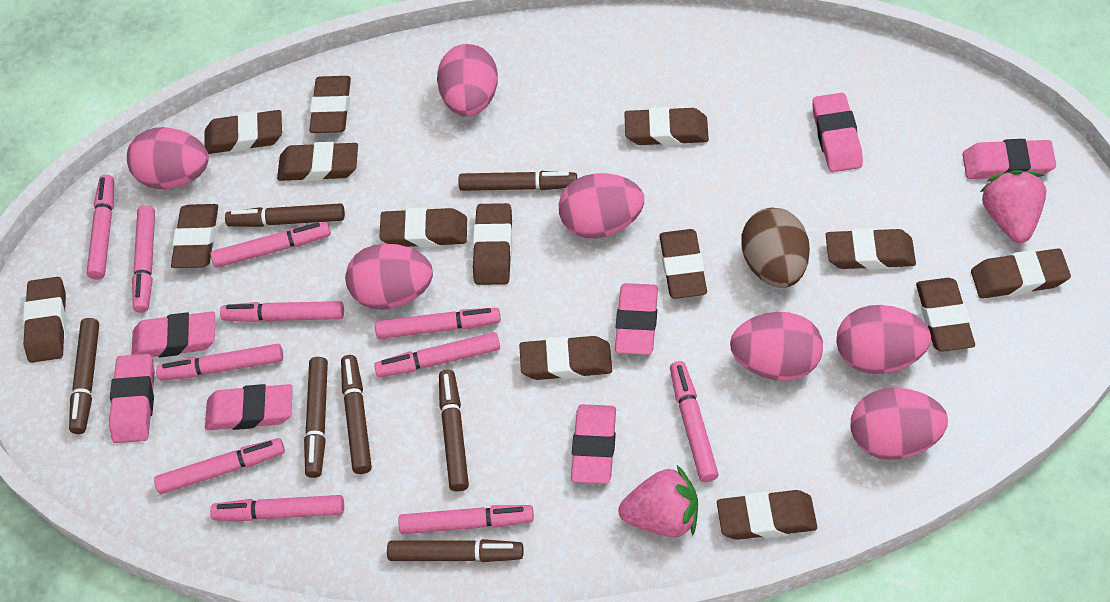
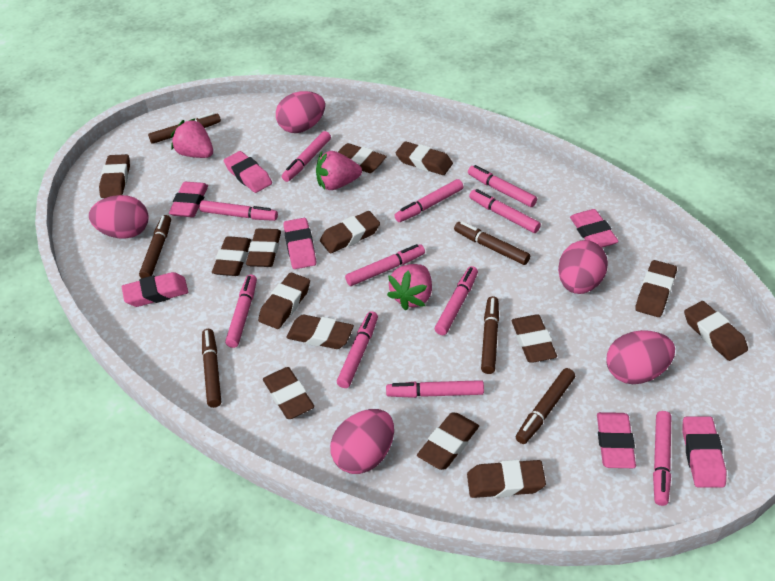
brown egg: 1 -> 0
brown marker: 7 -> 6
pink egg: 7 -> 5
pink strawberry: 2 -> 3

